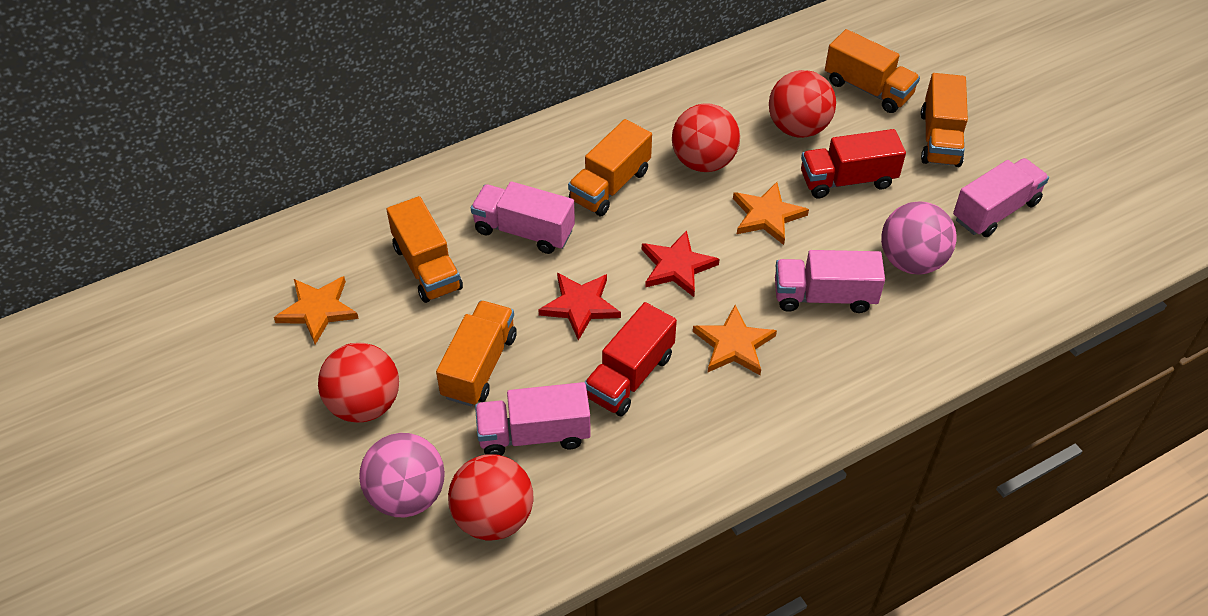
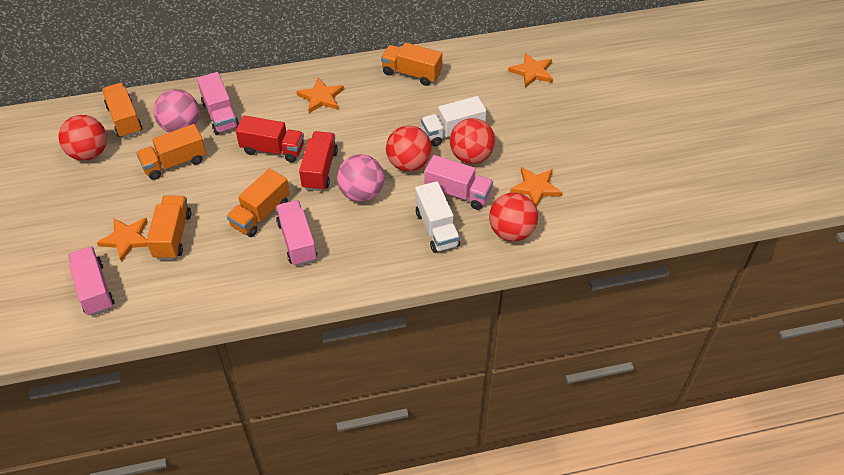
orange star: 3 -> 4
red star: 2 -> 0
white truck: 0 -> 2

